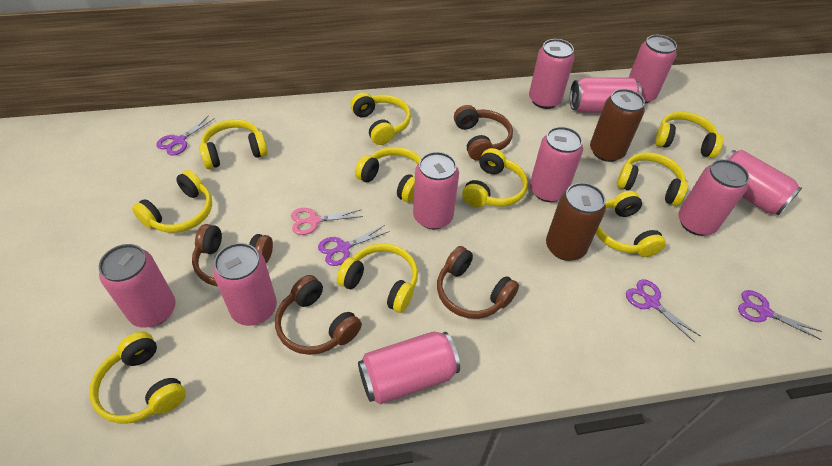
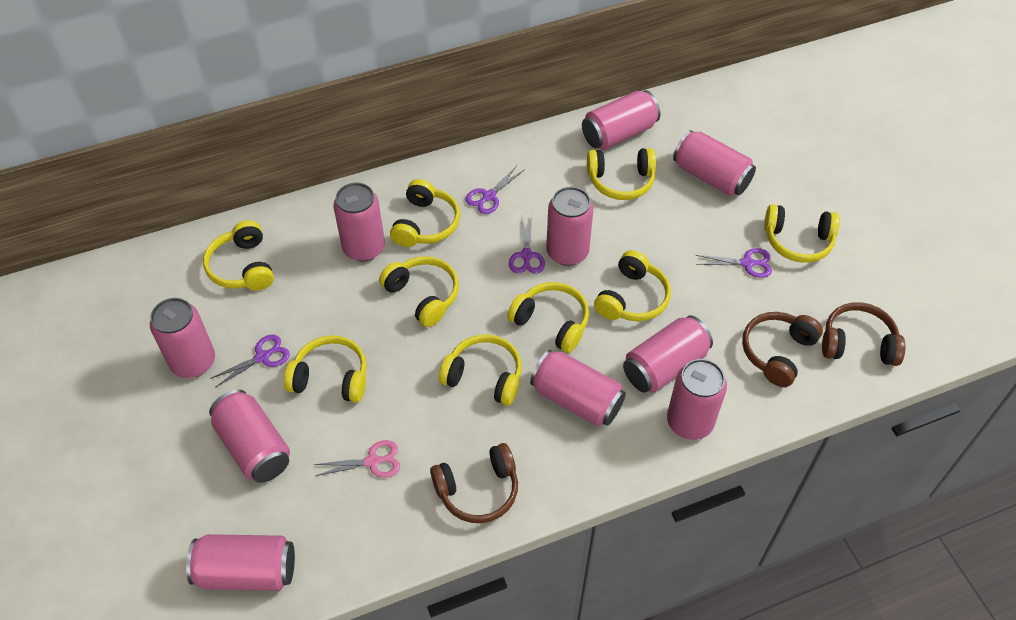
brown can: 2 -> 0
brown headphones: 4 -> 3
yellow headphones: 10 -> 9

